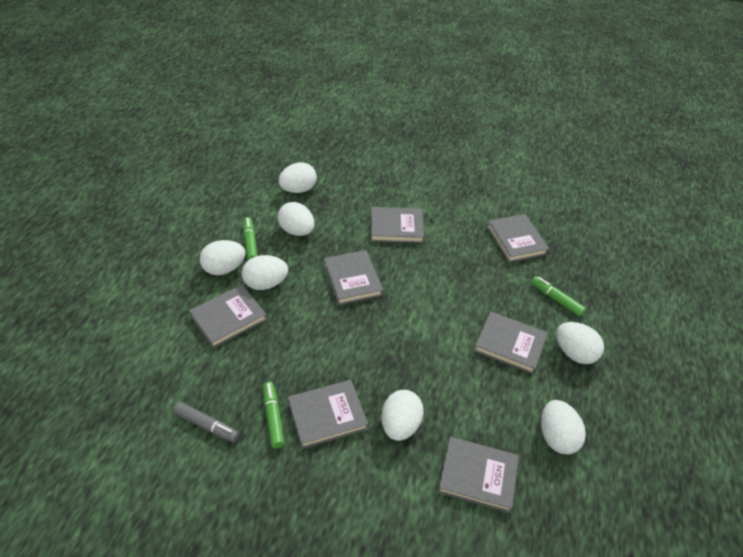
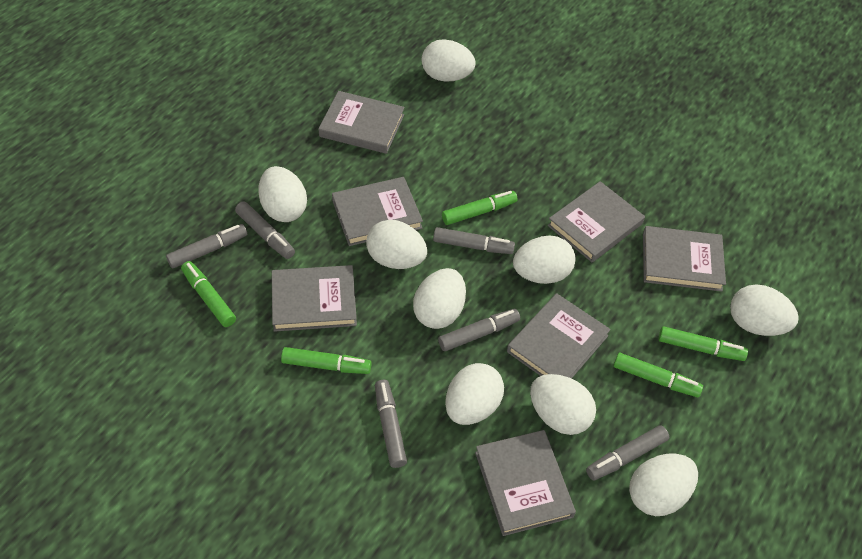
green marker: 3 -> 5
grey marker: 1 -> 6
white egg: 7 -> 9

